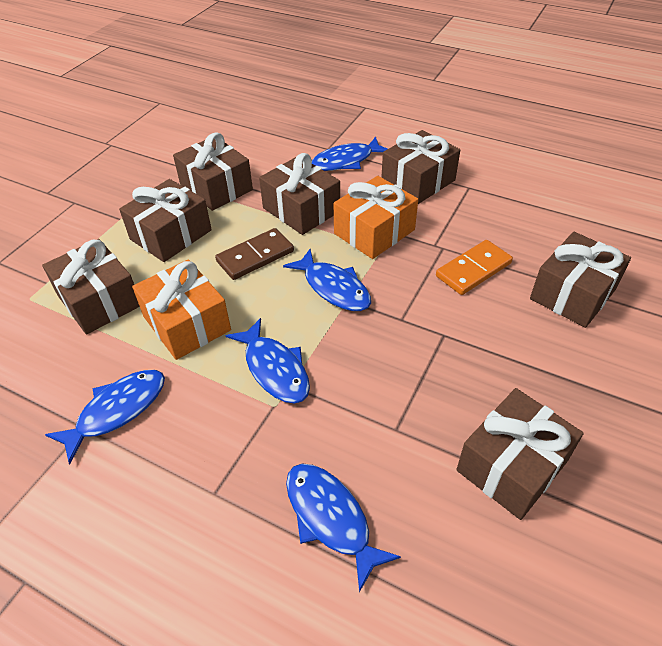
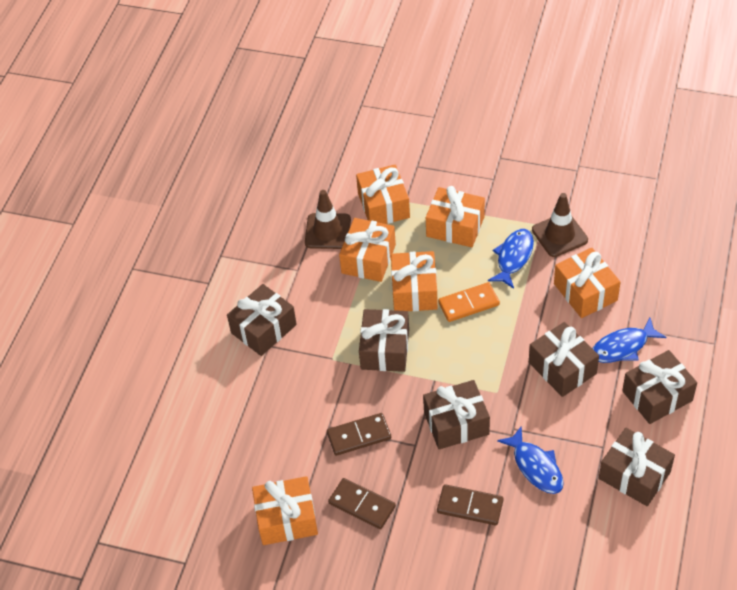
blue fish: 5 -> 3
brown domino: 1 -> 3
brown gift: 7 -> 6
brown traffic cone: 0 -> 2
orange gift: 2 -> 6

